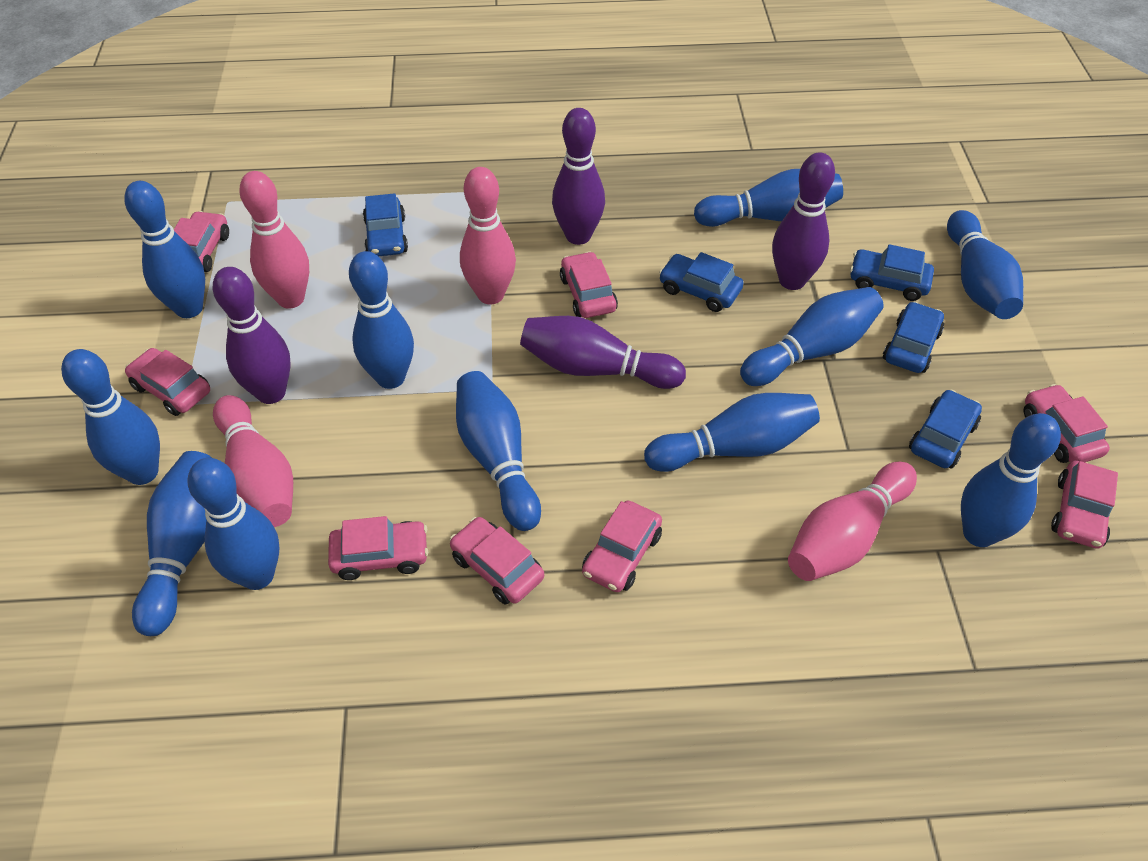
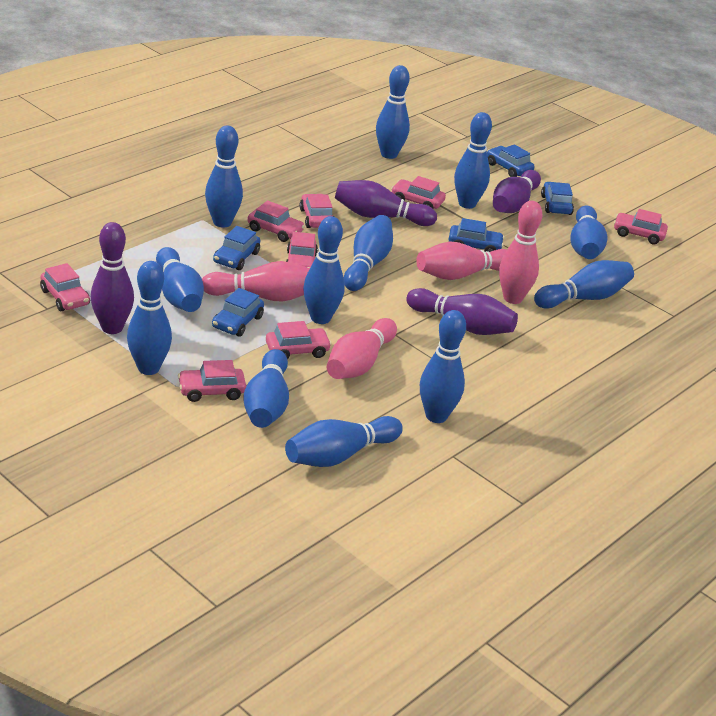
blue bowling pin: 11 -> 12

